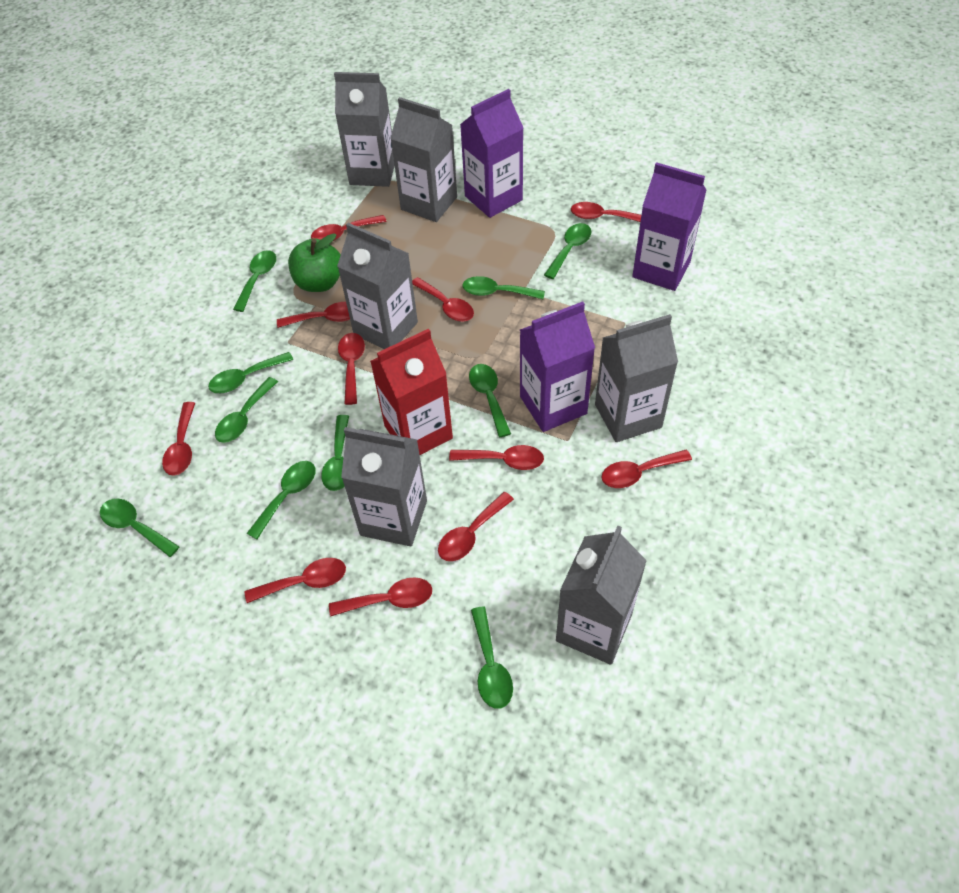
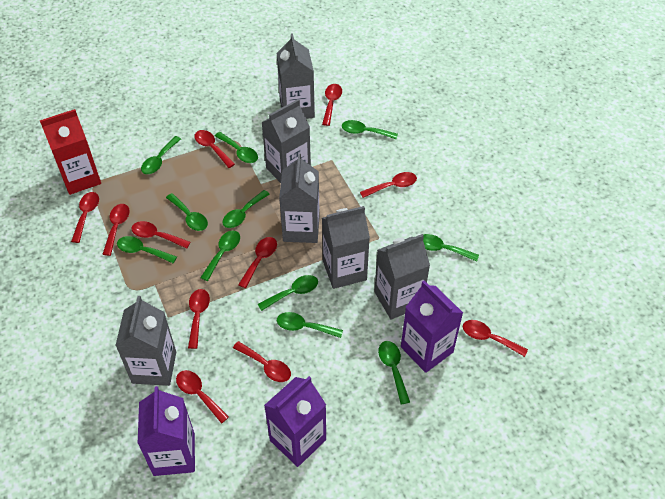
green apple: 1 -> 0
green spoon: 10 -> 11

